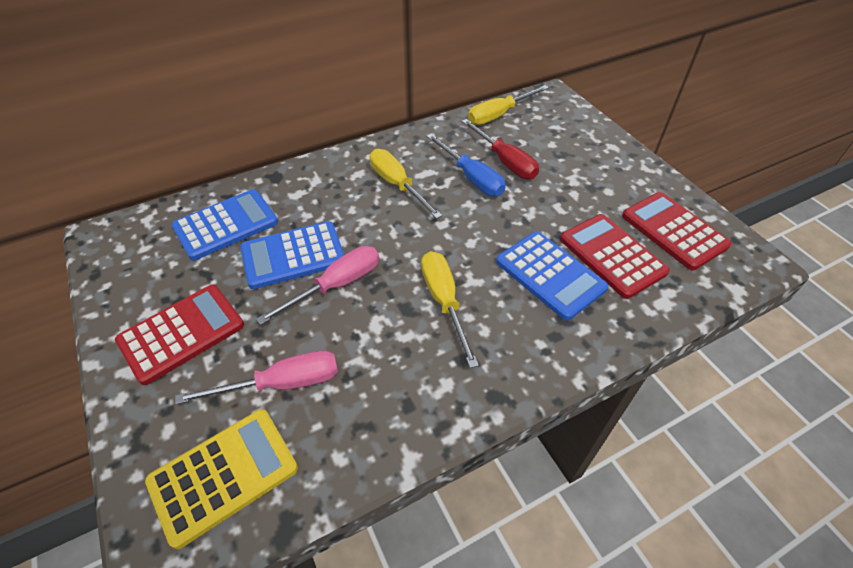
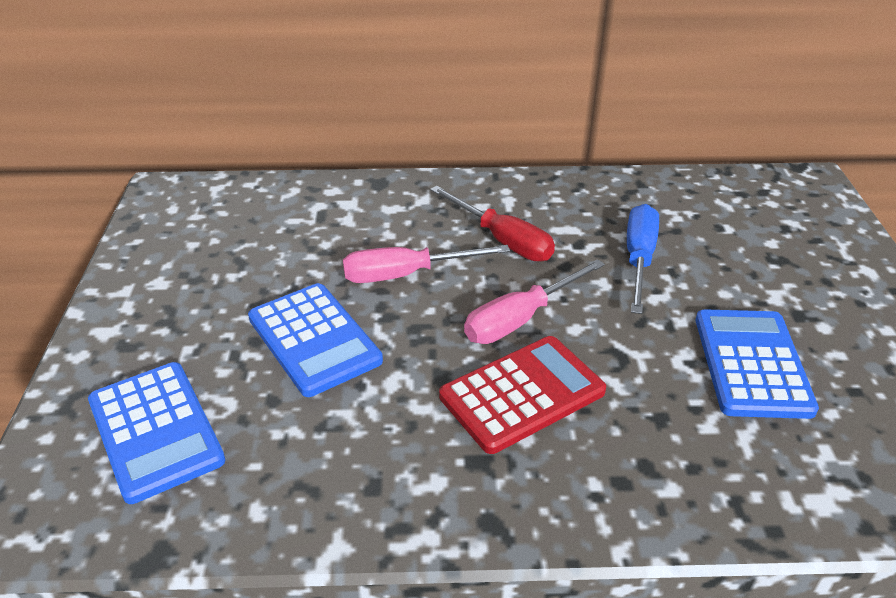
red calculator: 3 -> 1
yellow calculator: 1 -> 0
yellow screwdriver: 3 -> 0

